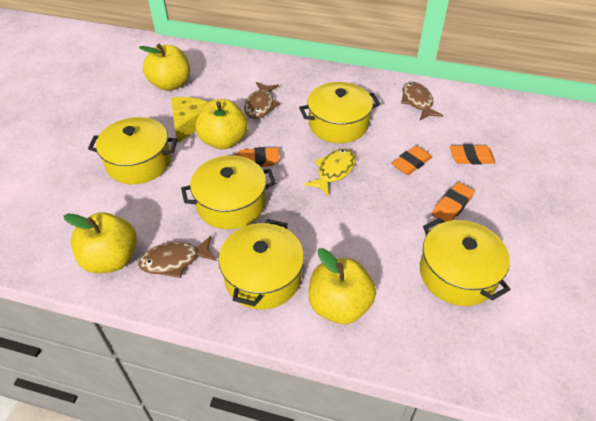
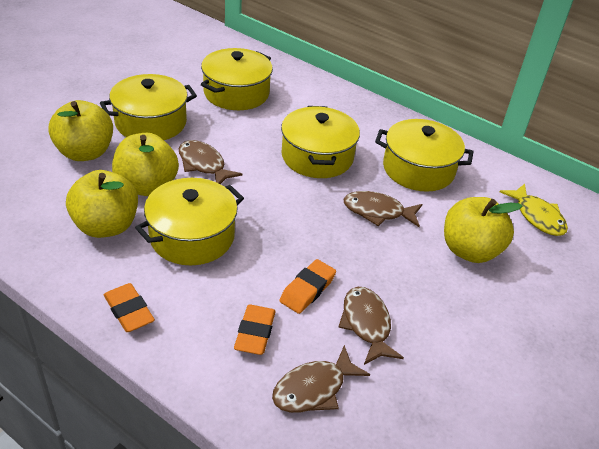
brown fish: 3 -> 4
orange eraser: 4 -> 3
yellow cheese: 1 -> 0

